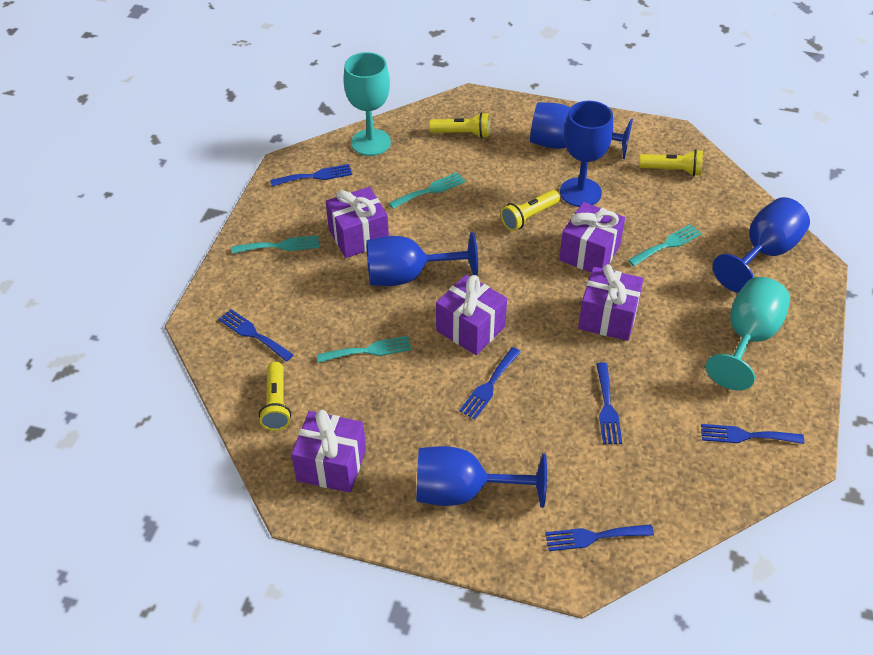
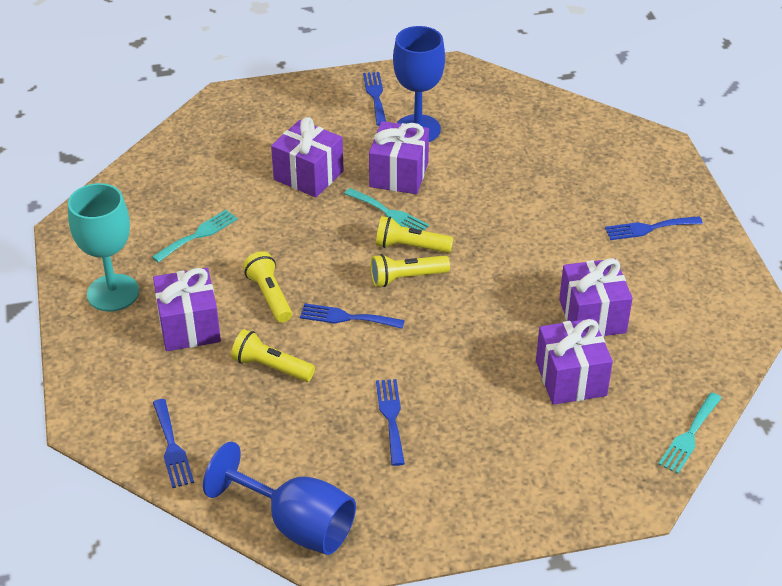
blue fork: 6 -> 5
blue goblet: 5 -> 2
turquoise fork: 4 -> 3
turquoise goblet: 2 -> 1

